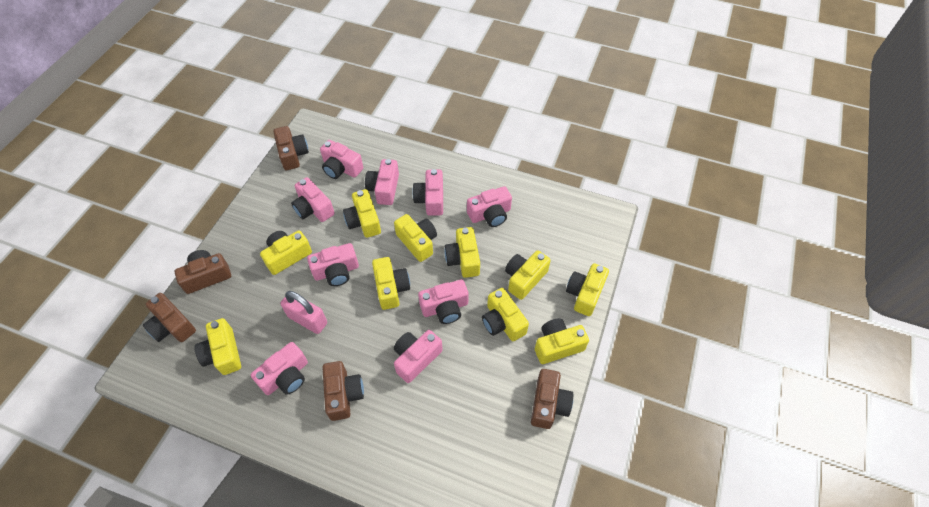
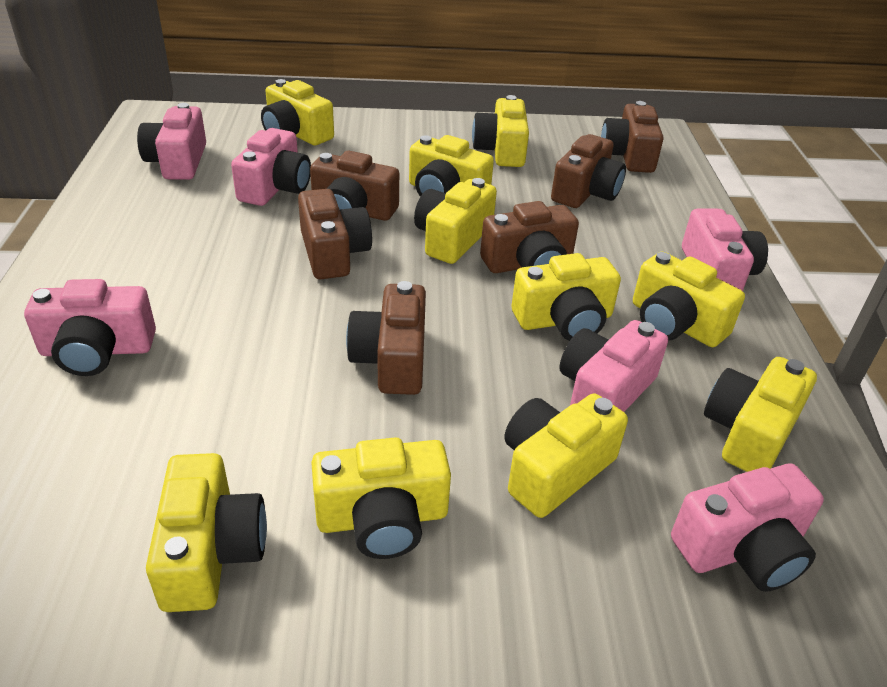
brown camera: 5 -> 6
pink camera: 9 -> 6
pink padlock: 1 -> 0

